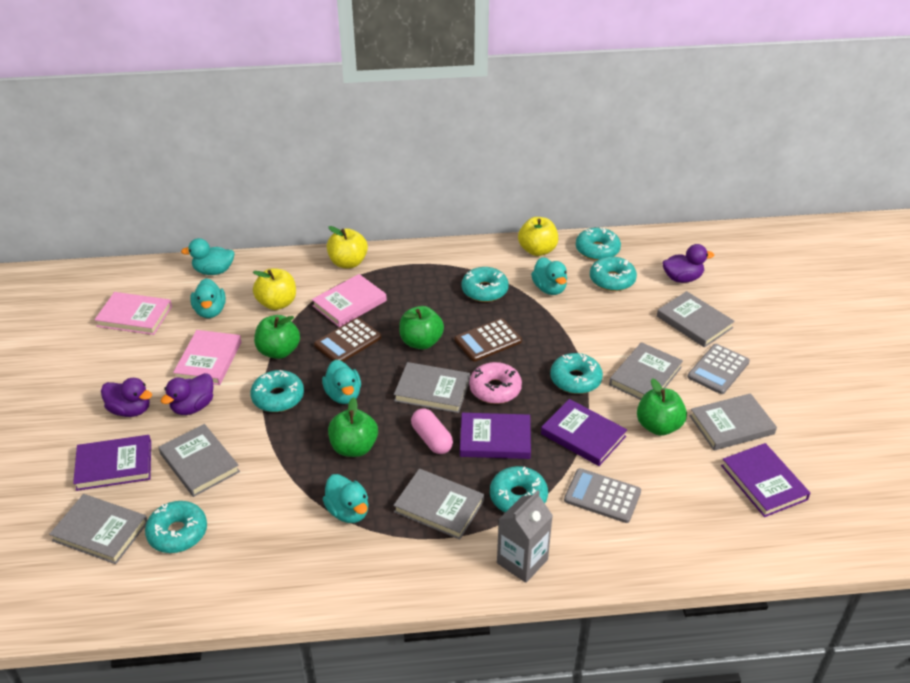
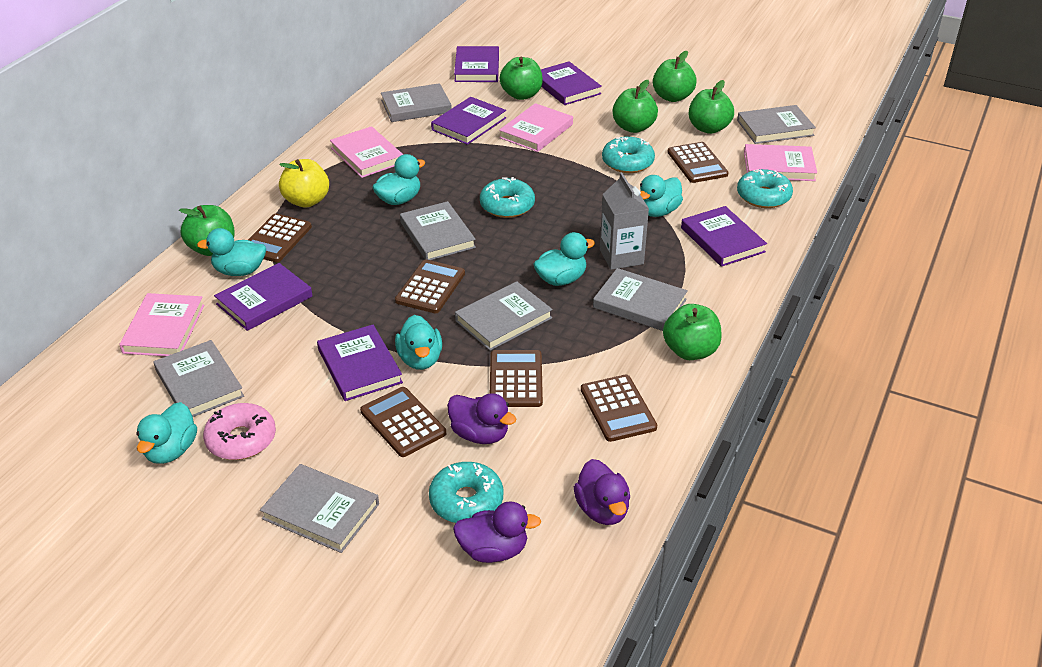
brown calculator: 2 -> 6
green apple: 4 -> 6
grey calculator: 2 -> 0
pink book: 3 -> 4
pink capsule: 1 -> 0
purple book: 4 -> 6
turquoise donut: 7 -> 4
turquoise duck: 5 -> 6
yellow apple: 3 -> 1

